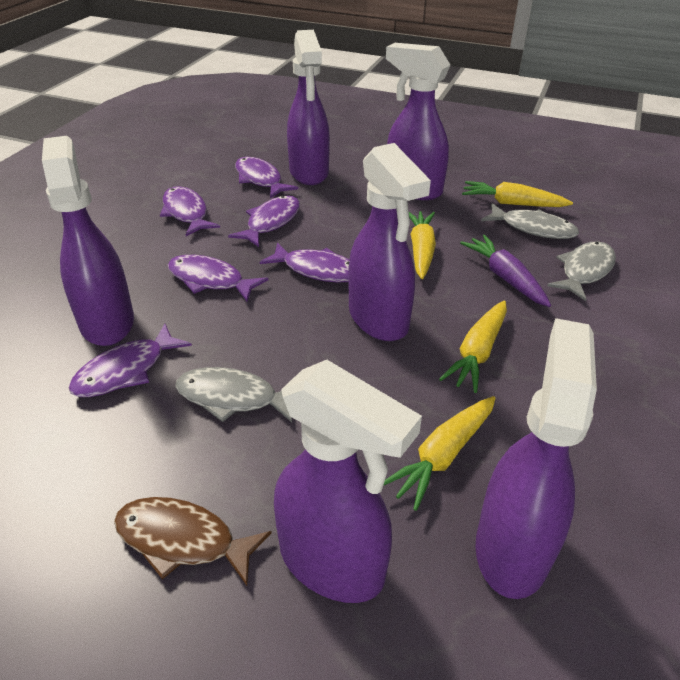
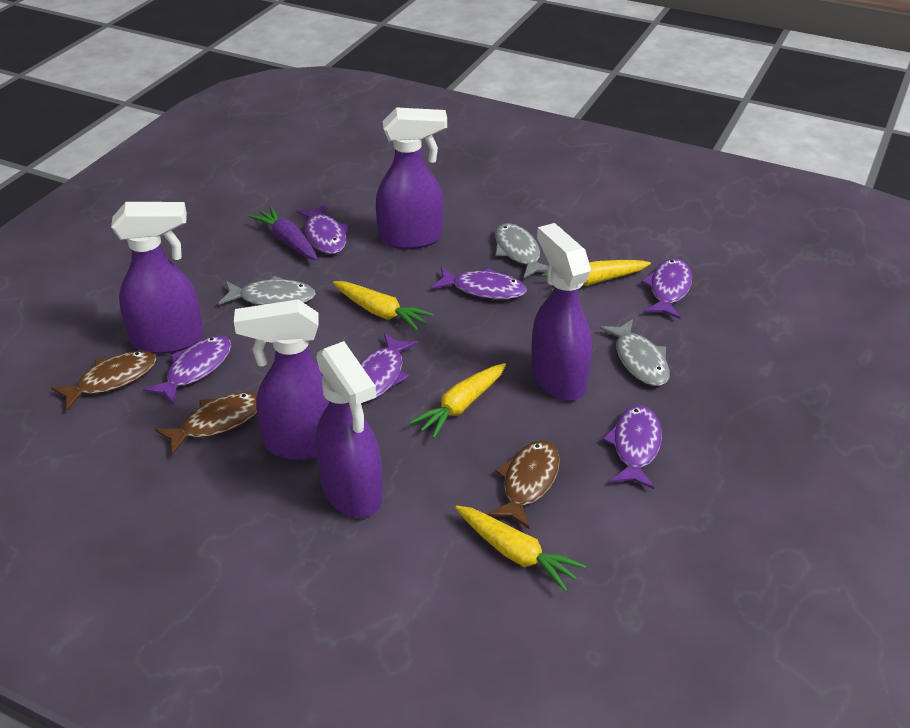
brown fish: 1 -> 3
purple spray bottle: 6 -> 5

